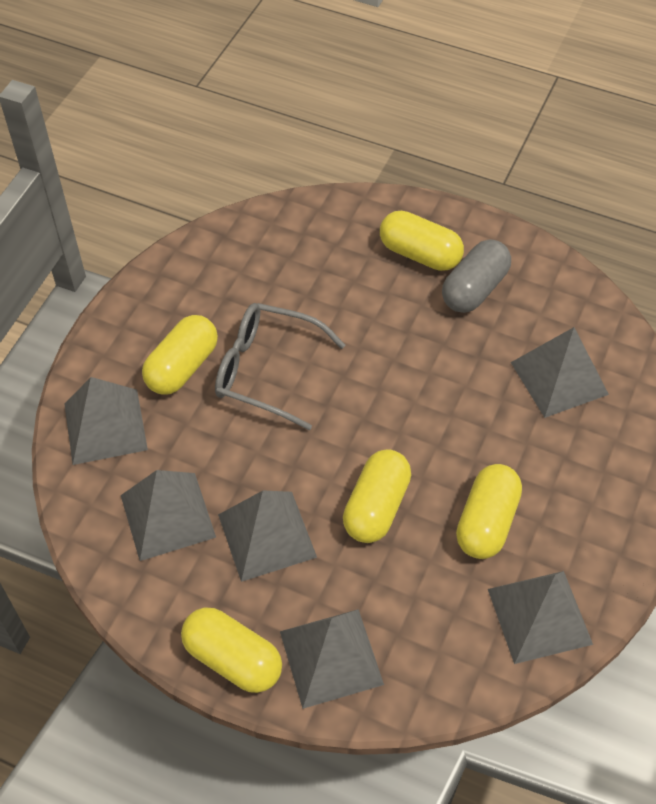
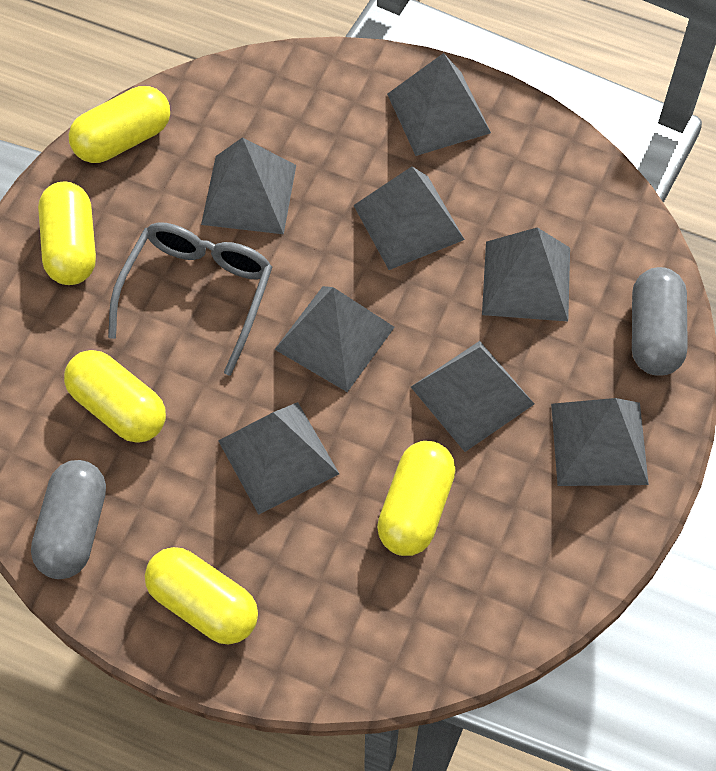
grey capsule: 1 -> 2
grey pyramid: 6 -> 8

